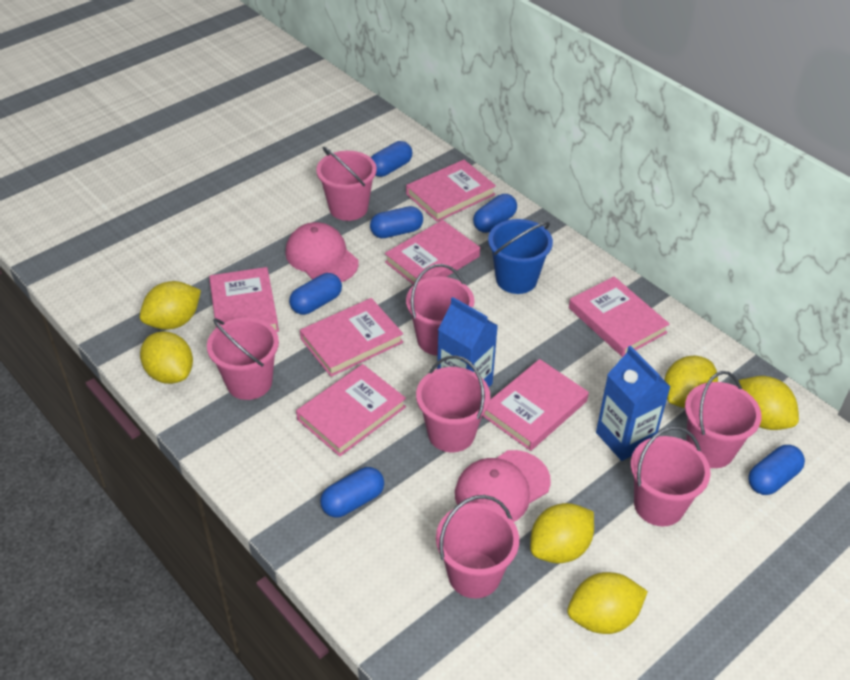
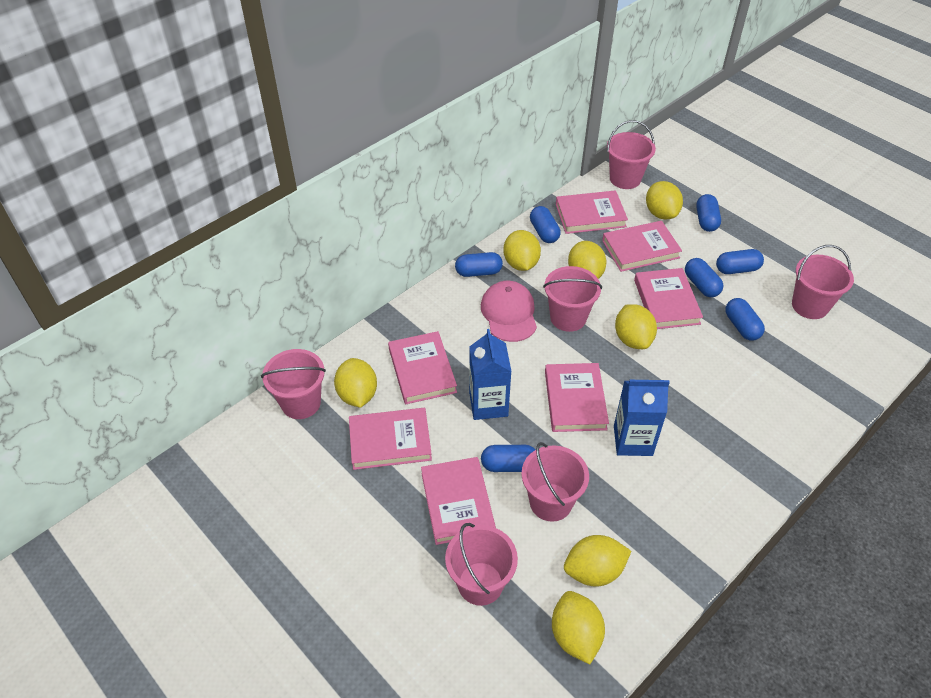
blue bucket: 1 -> 0
blue capsule: 6 -> 7
pink bucket: 7 -> 6
pink cap: 2 -> 1
yellow lemon: 6 -> 7

